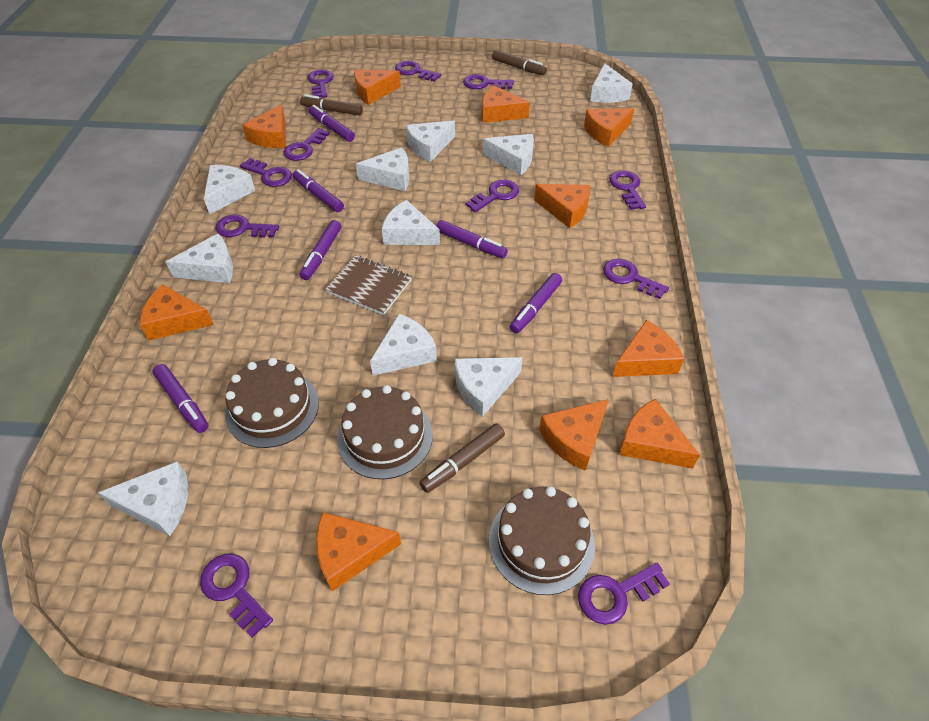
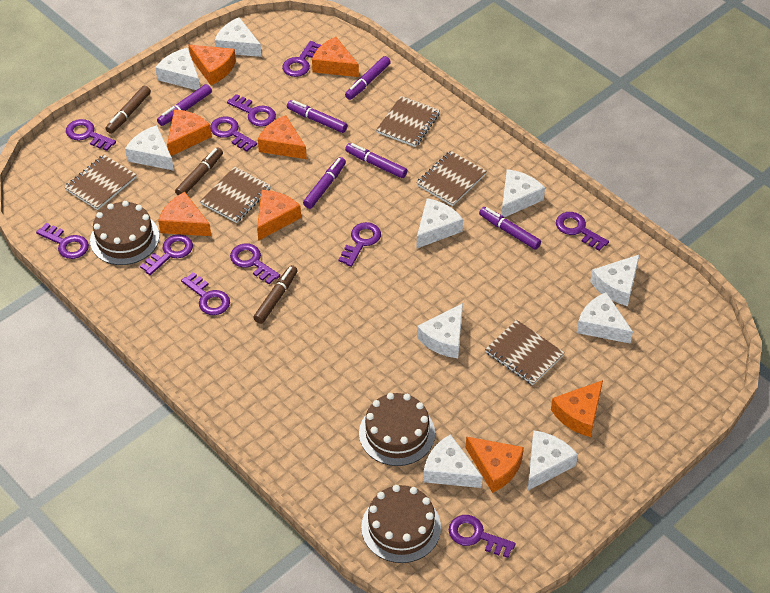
brown notebook: 1 -> 5
orange cheese: 10 -> 8

